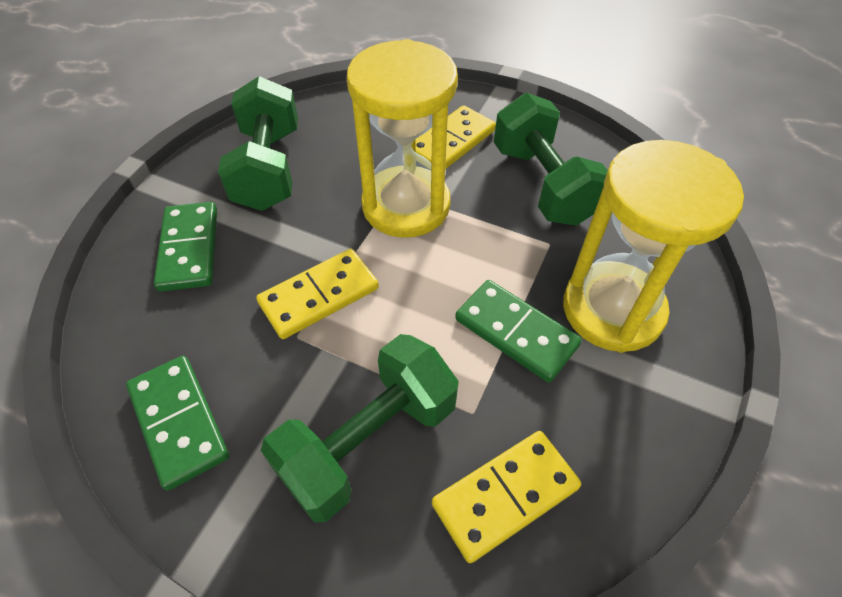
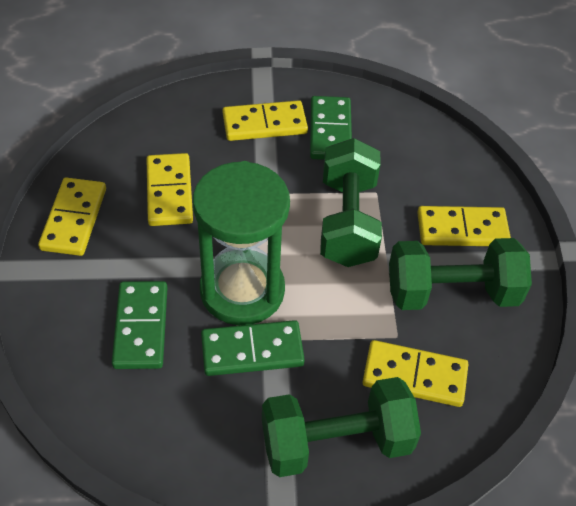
green hourglass: 0 -> 1
yellow domino: 3 -> 5
yellow hourglass: 2 -> 0

